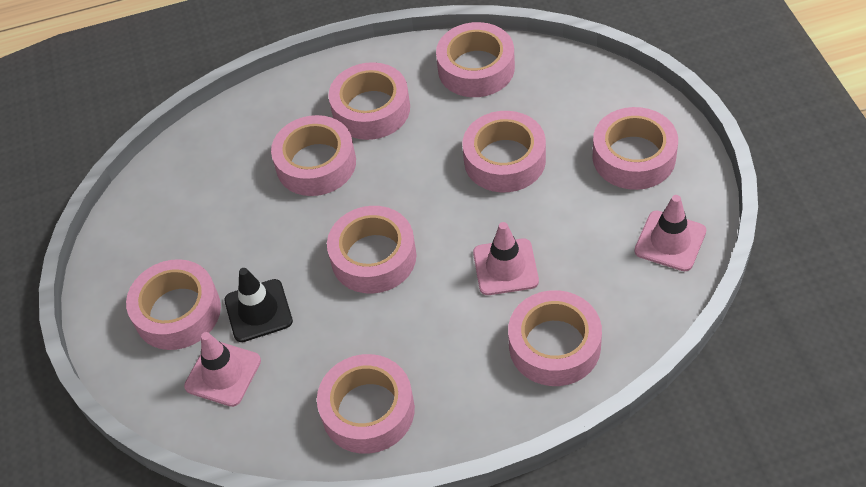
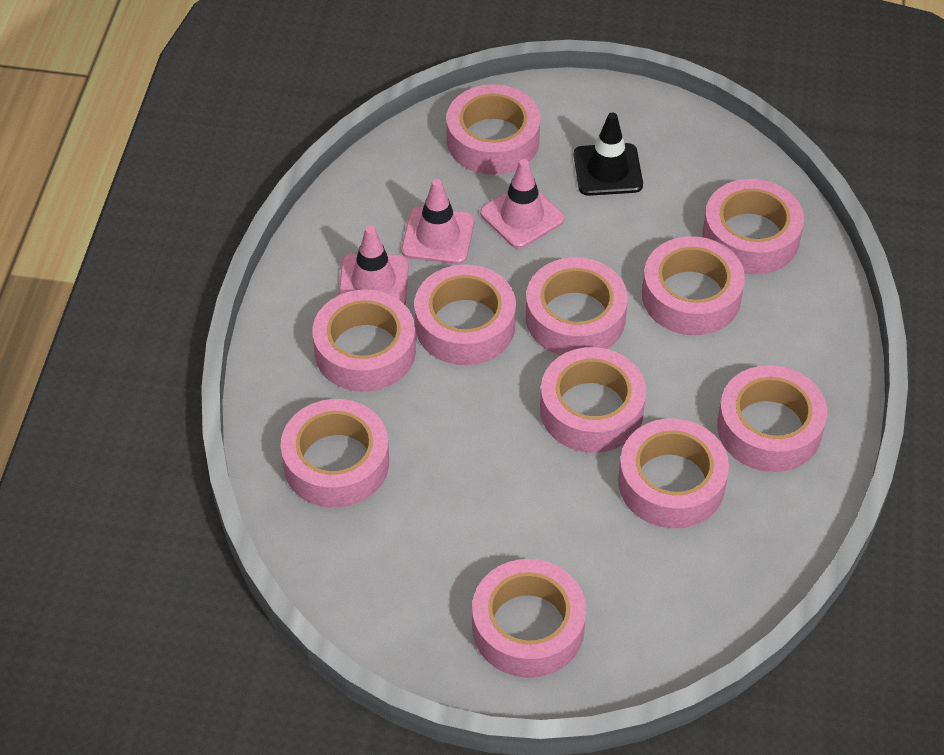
pink tape: 9 -> 11

